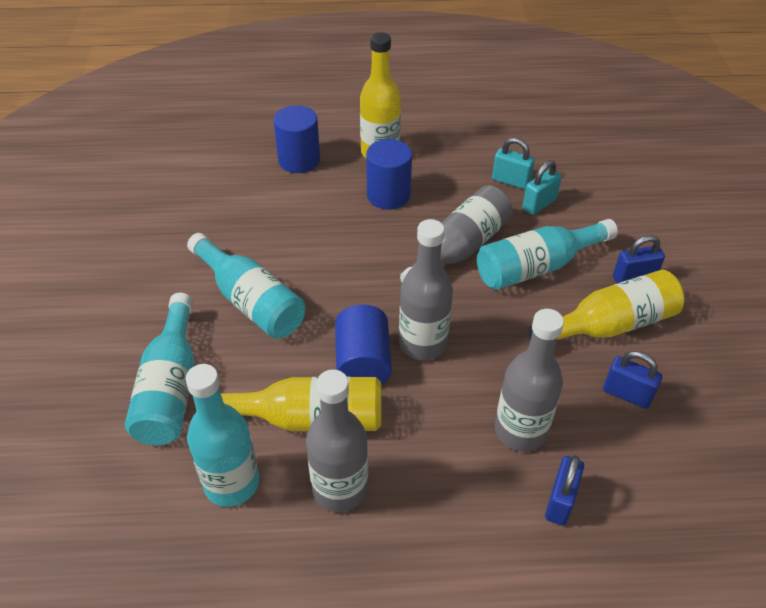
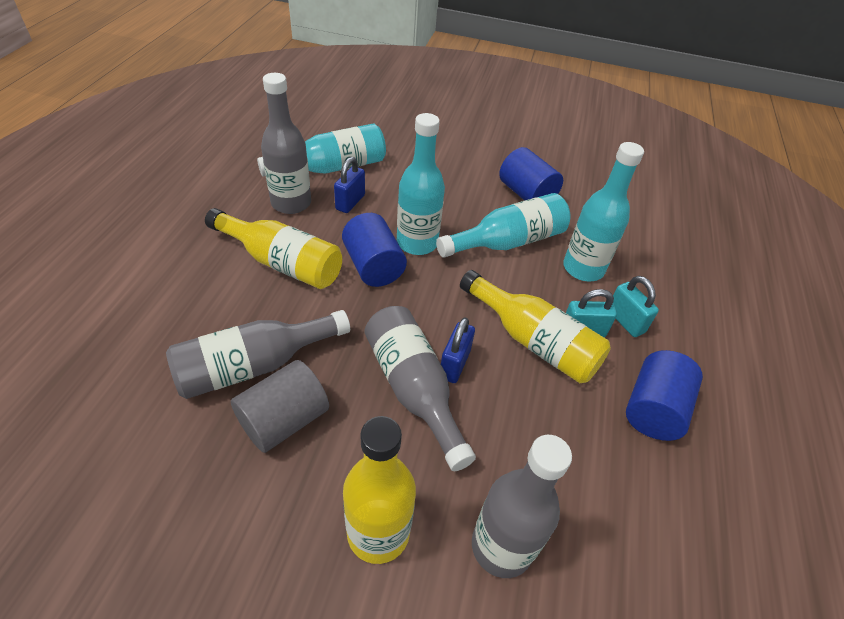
blue padlock: 3 -> 2
grey cylinder: 0 -> 1

